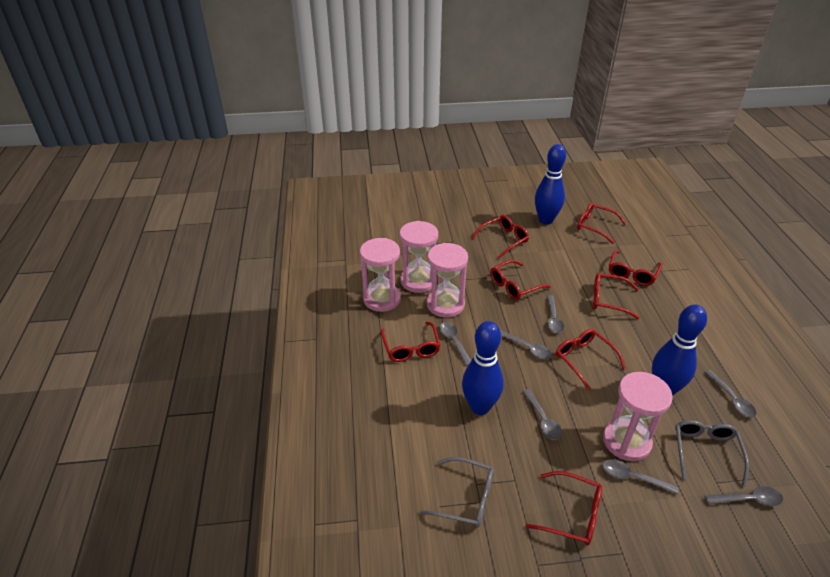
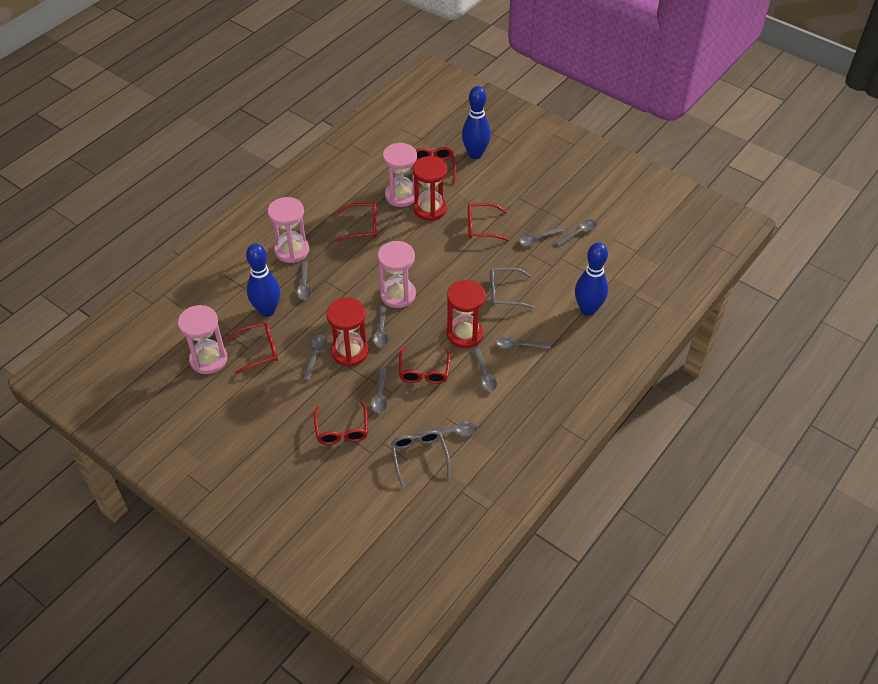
grey spoon: 7 -> 9
red glasses: 8 -> 6
red hourglass: 0 -> 3

